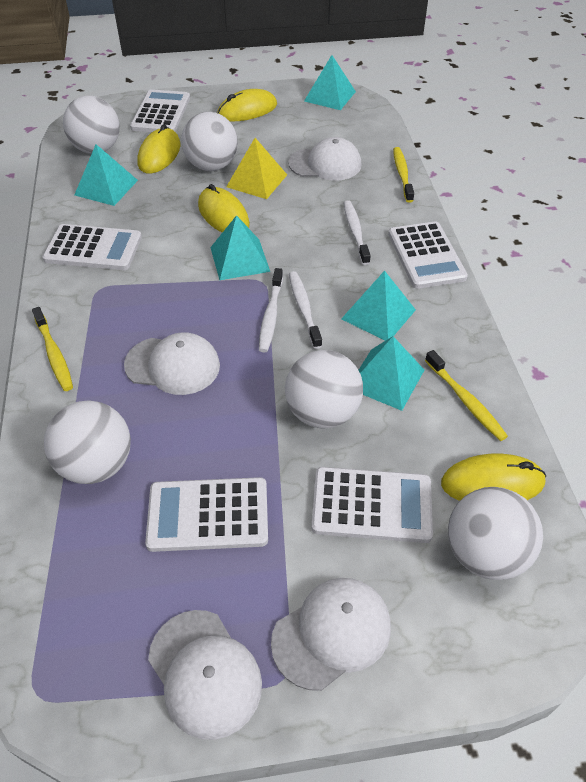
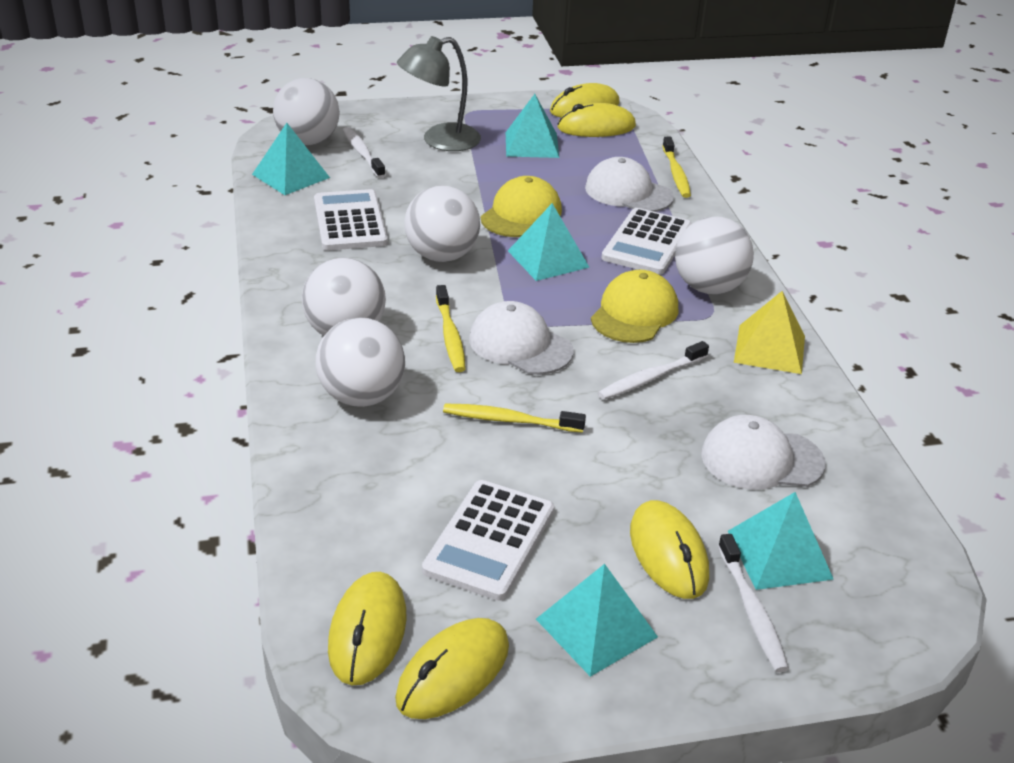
grey lamp: 0 -> 1
white calculator: 5 -> 3
white cap: 4 -> 3
yellow cap: 0 -> 2
yellow mouse: 4 -> 5

